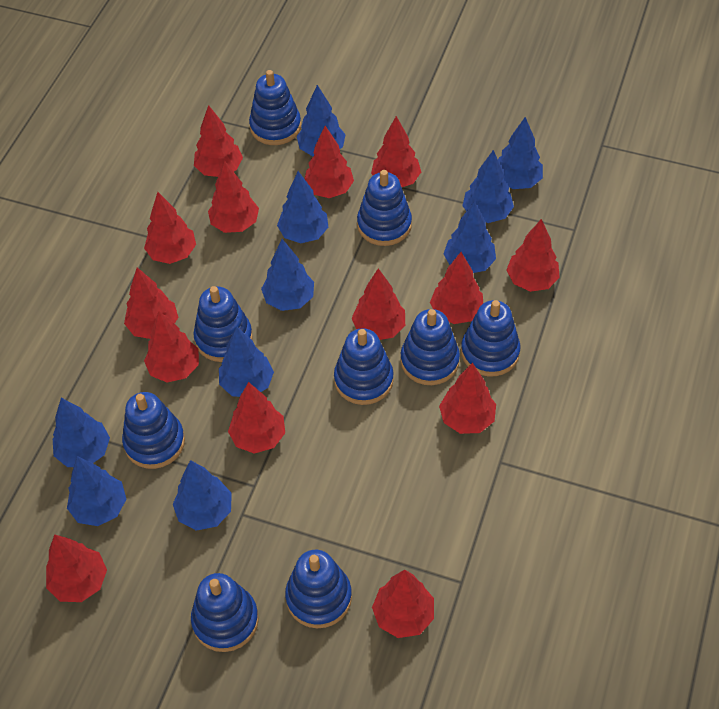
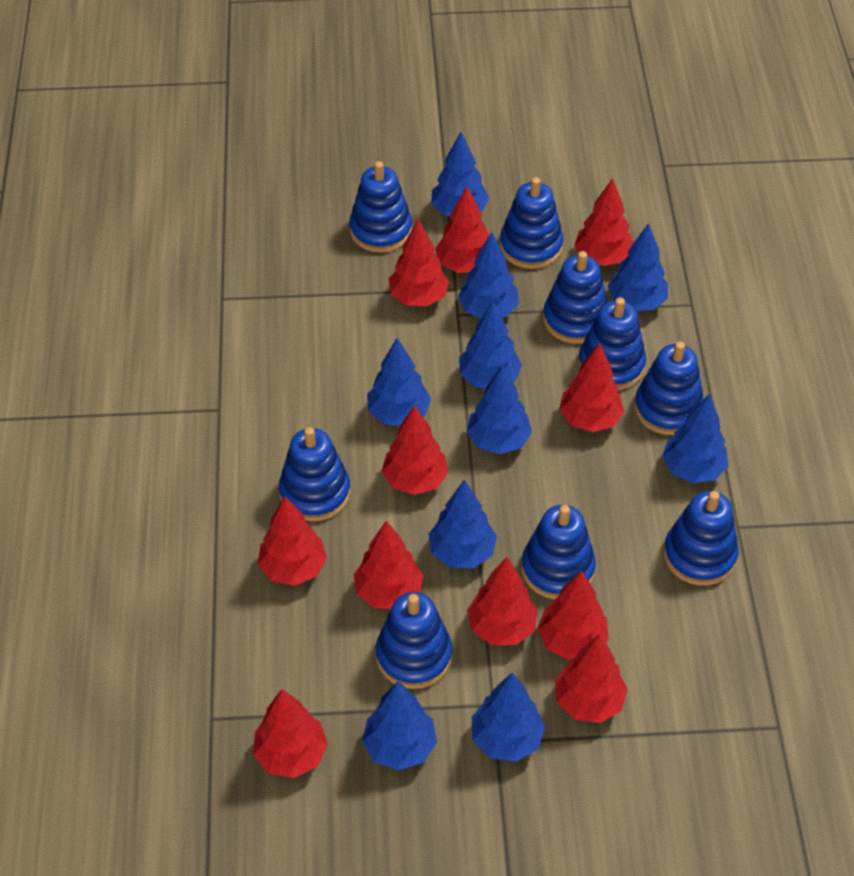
red tree: 14 -> 11

